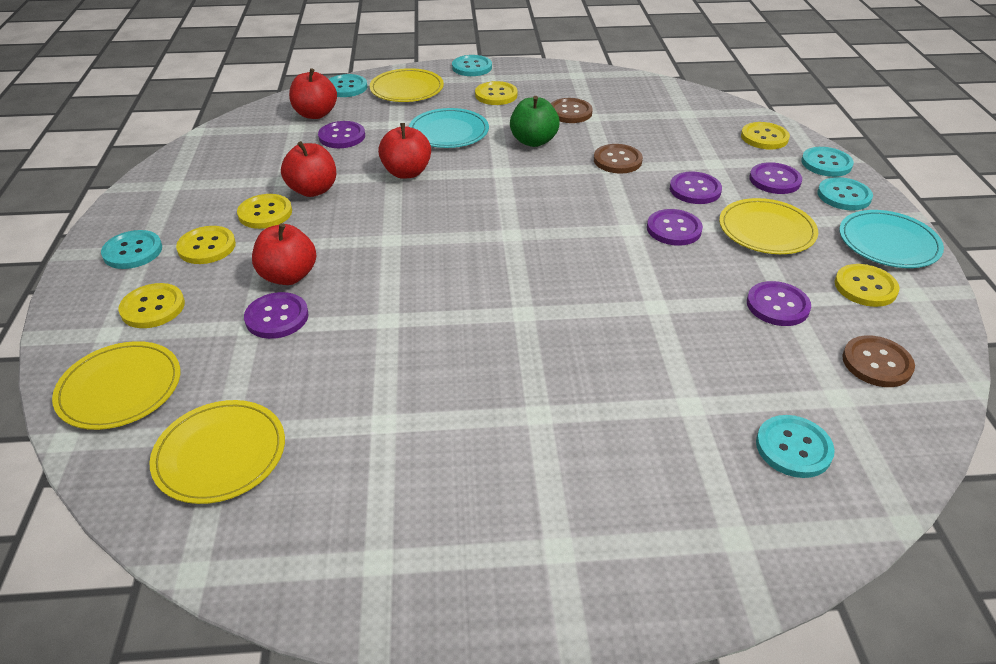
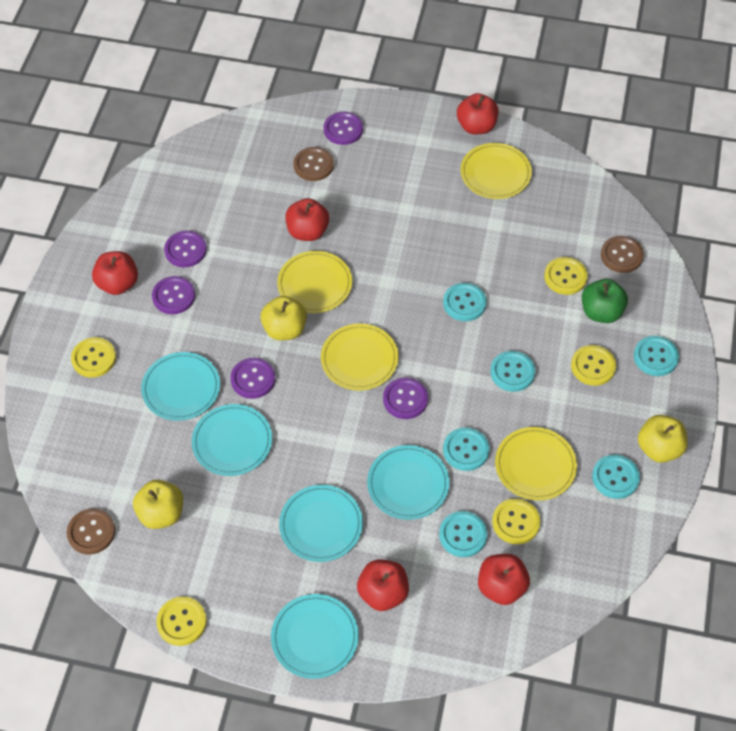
purple button: 6 -> 5
red apple: 4 -> 5
turquoise plate: 2 -> 5
yellow apple: 0 -> 3
yellow button: 6 -> 5

